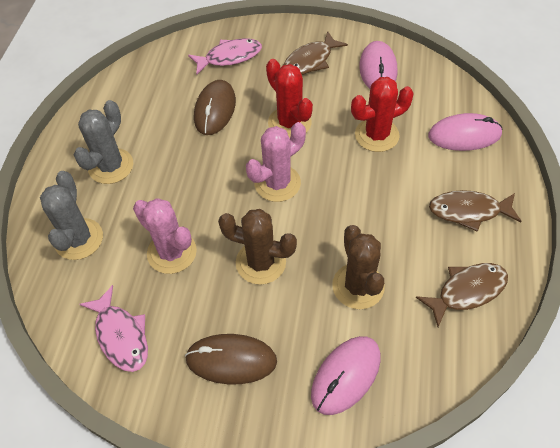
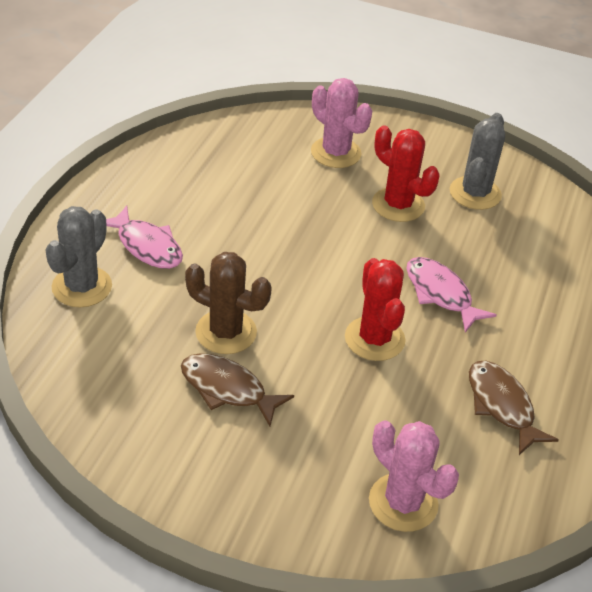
brown cactus: 2 -> 1
brown fish: 3 -> 2
brown mouse: 2 -> 0
pink mouse: 3 -> 0

